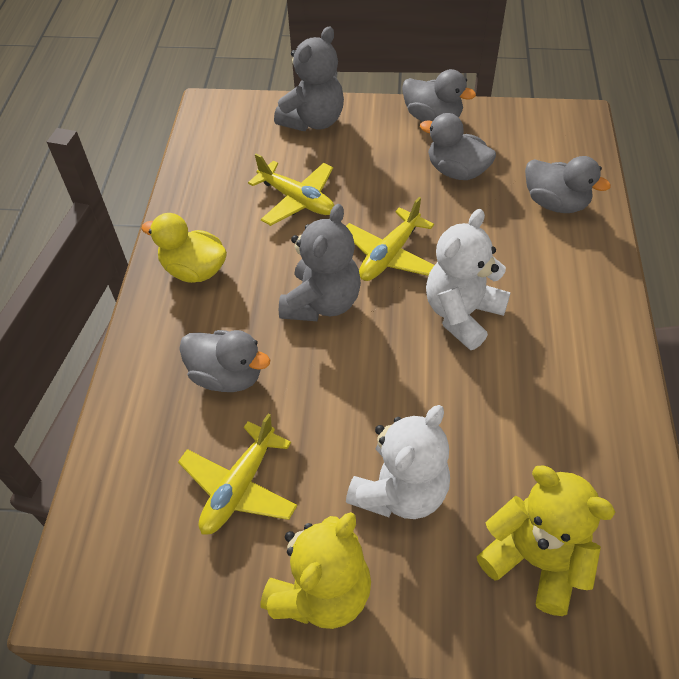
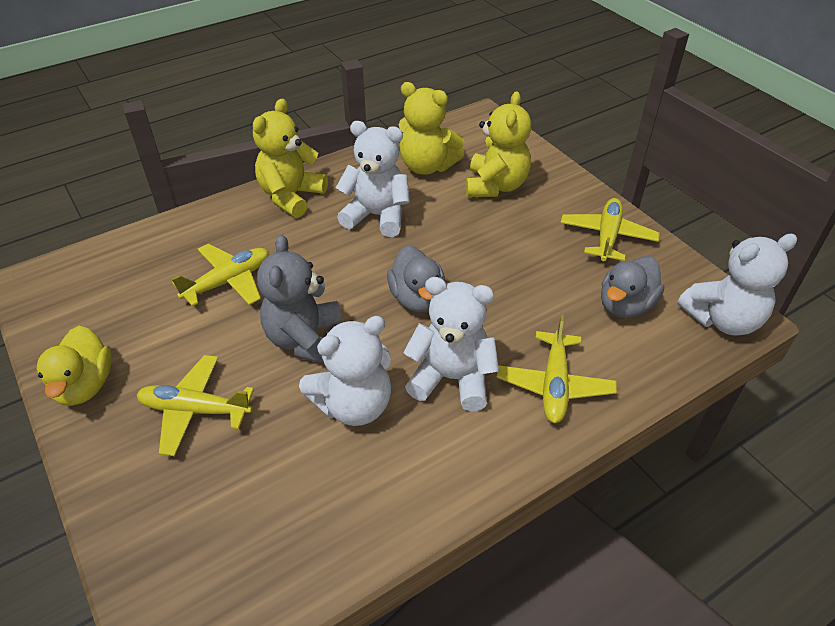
grey duck: 4 -> 2
grey teddy bear: 2 -> 1
white teddy bear: 2 -> 4
yellow plane: 3 -> 4
yellow teddy bear: 2 -> 3

